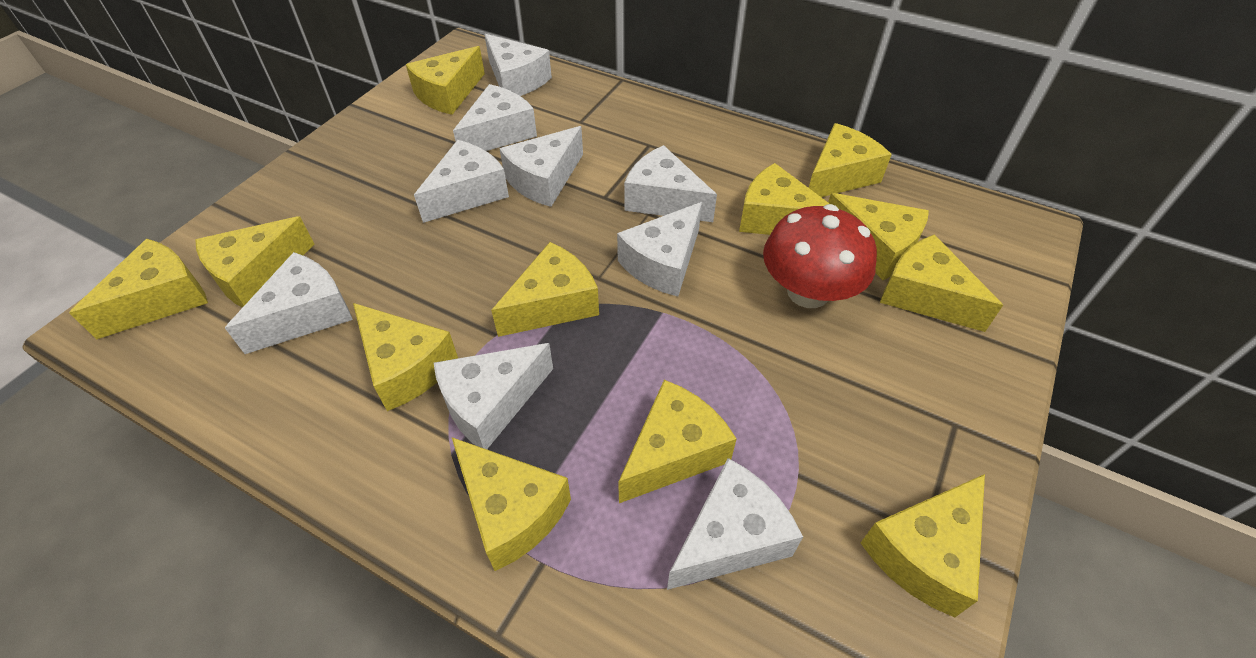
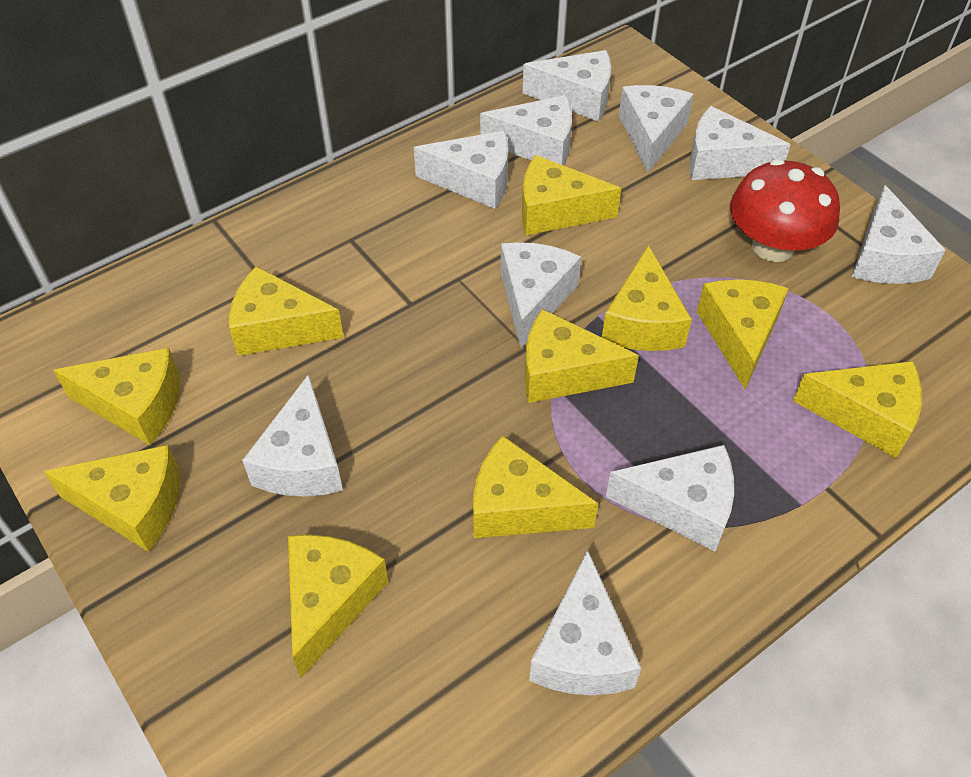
white cheese: 9 -> 10
yellow cheese: 12 -> 10

